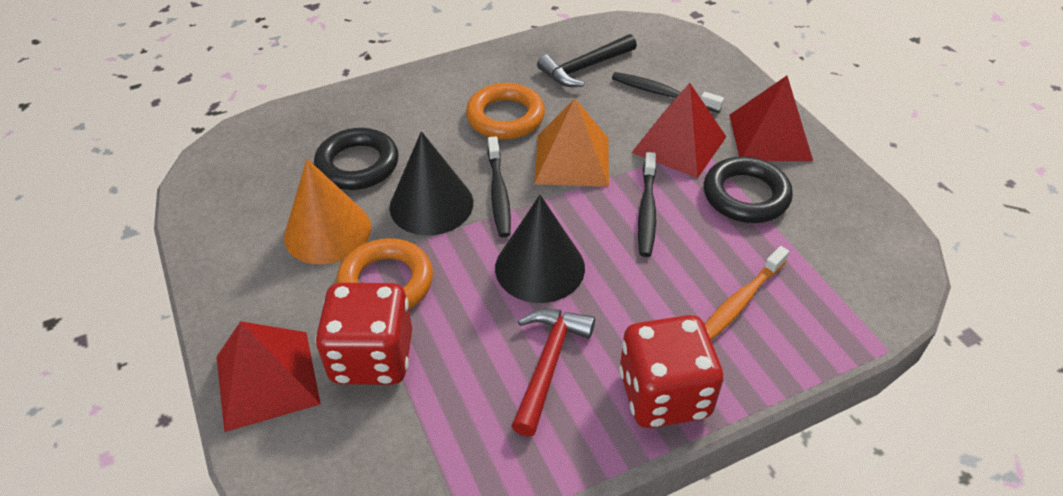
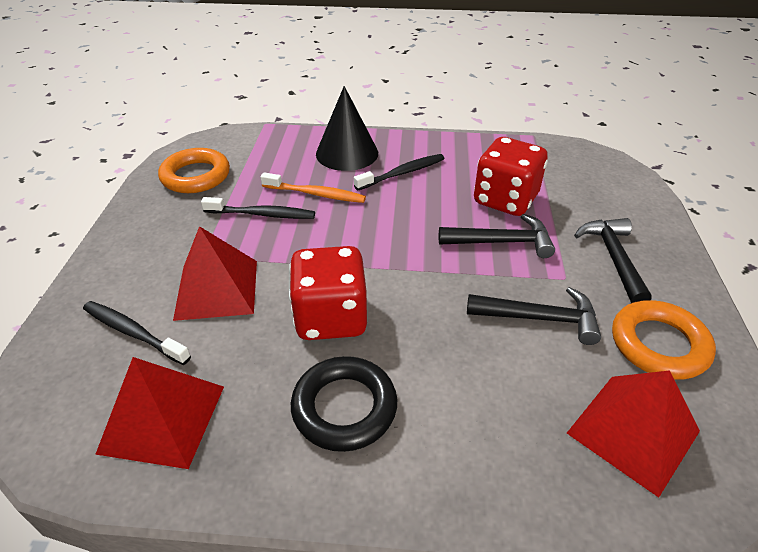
black cone: 2 -> 1
black hammer: 1 -> 3
black ring: 2 -> 1
orange cone: 1 -> 0
orange pyramid: 1 -> 0
red hammer: 1 -> 0

